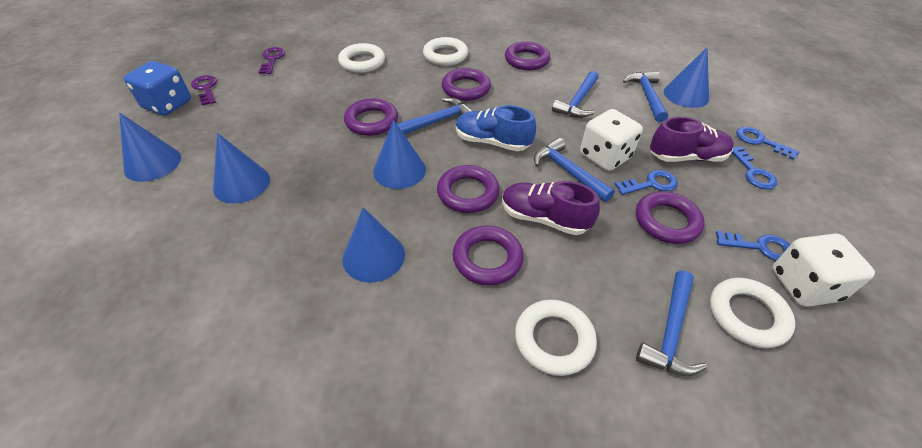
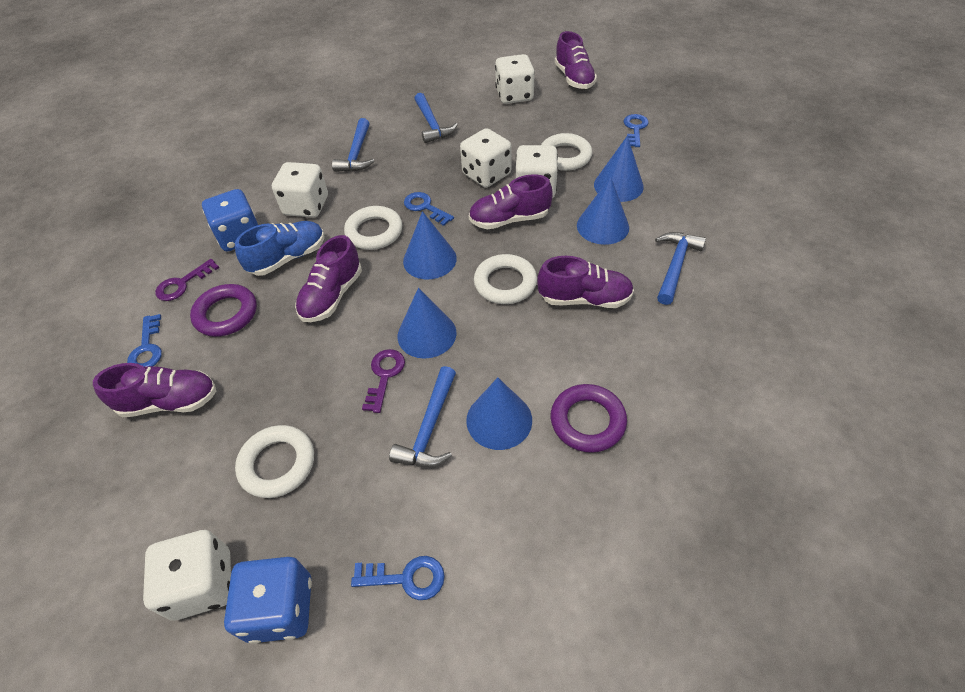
blue dice: 1 -> 2
blue hammer: 5 -> 4
purple ring: 6 -> 2
purple shoe: 2 -> 5
white dice: 2 -> 5

